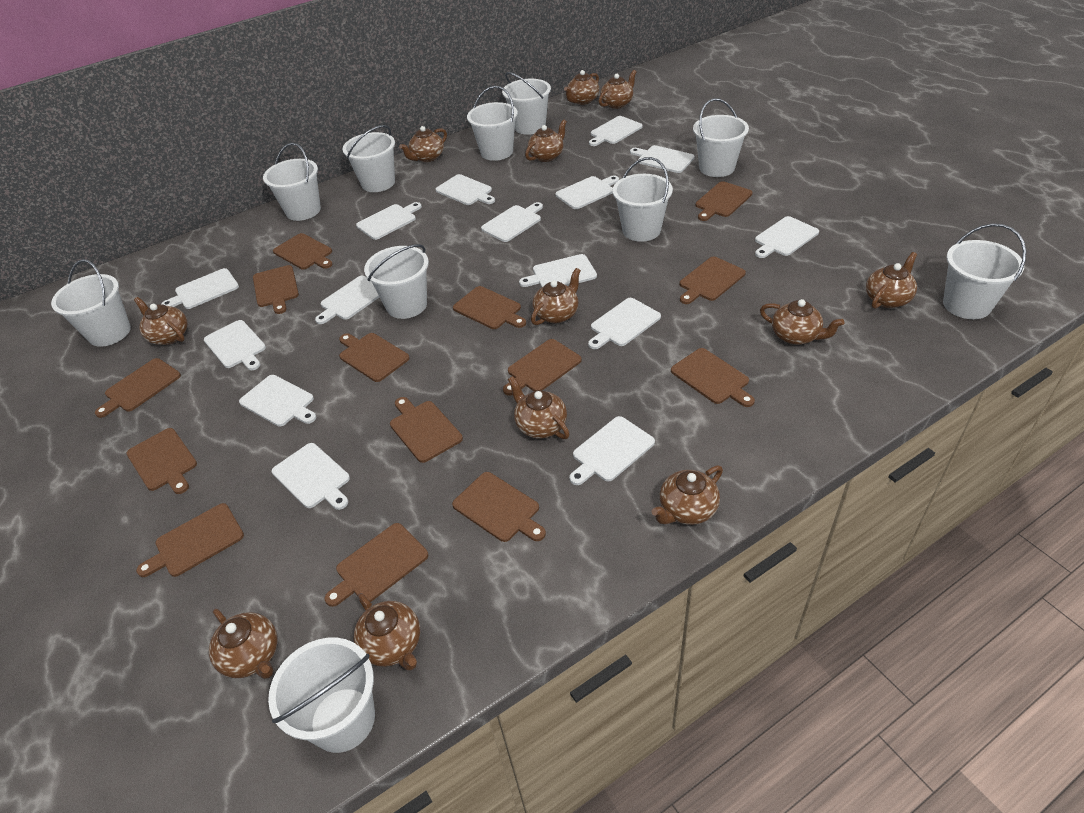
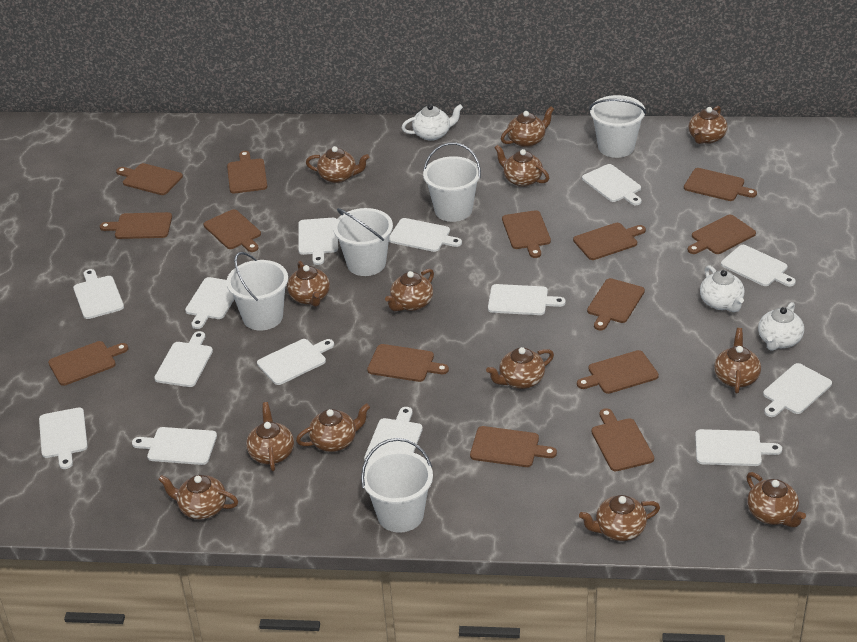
brown teapot: 12 -> 13
white bucket: 10 -> 5
white cutting board: 15 -> 14
white teapot: 0 -> 3

